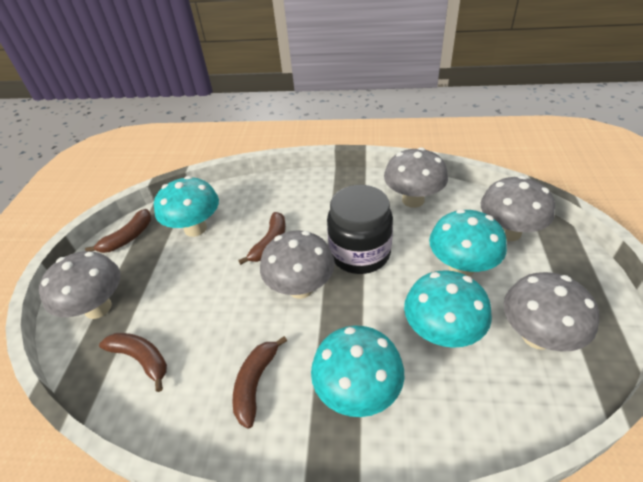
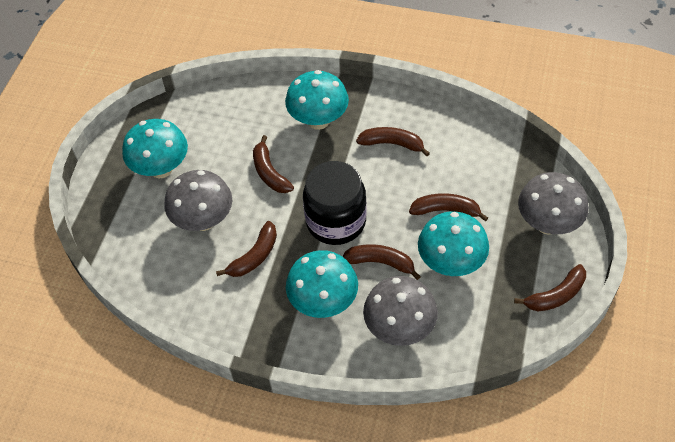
brown banana: 4 -> 6
grey mushroom: 5 -> 3

